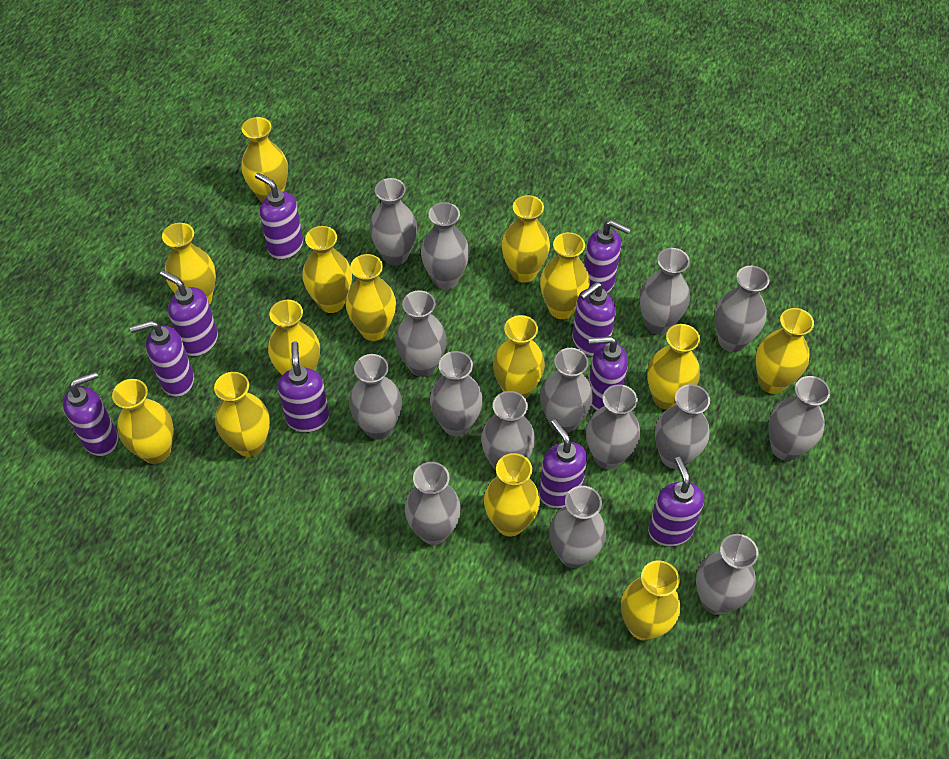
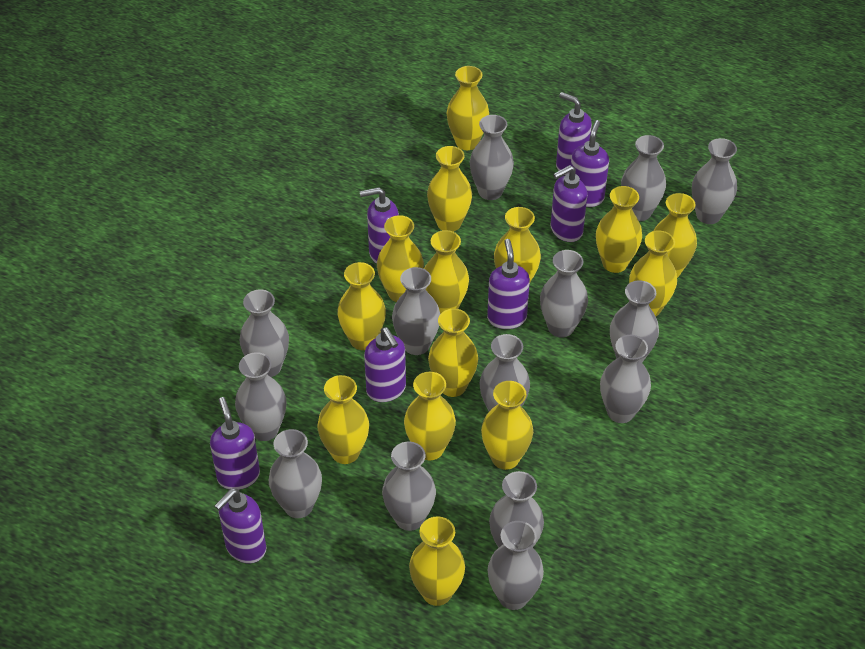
grey vase: 15 -> 14
purple soap dispenser: 10 -> 8

